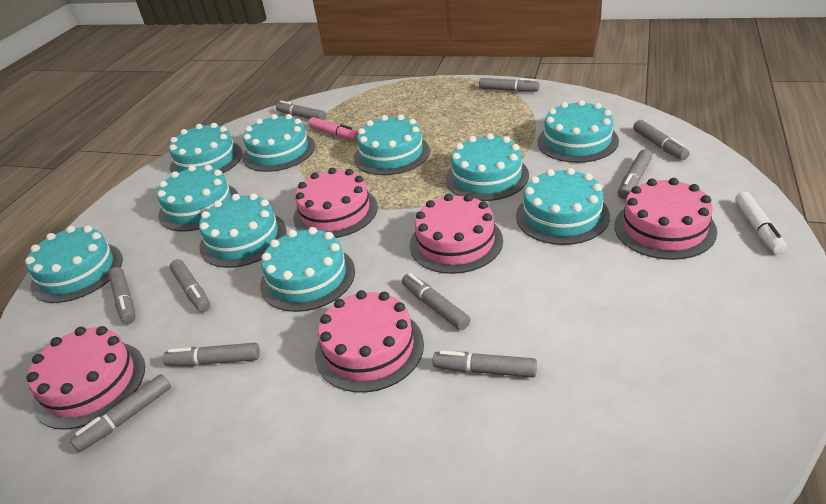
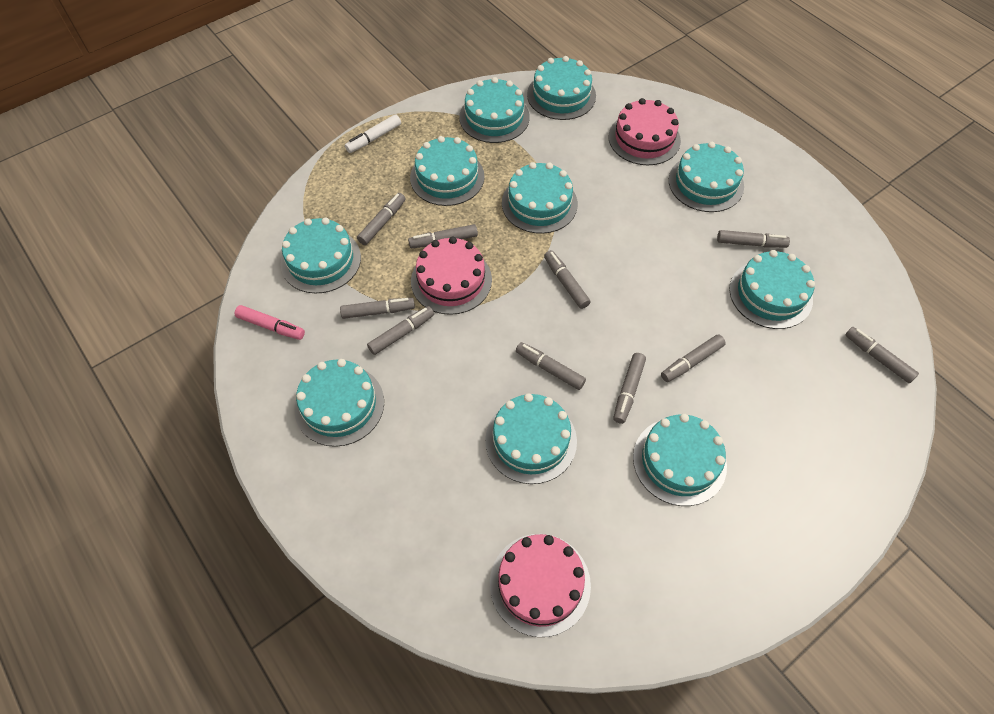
pink cake: 5 -> 3

